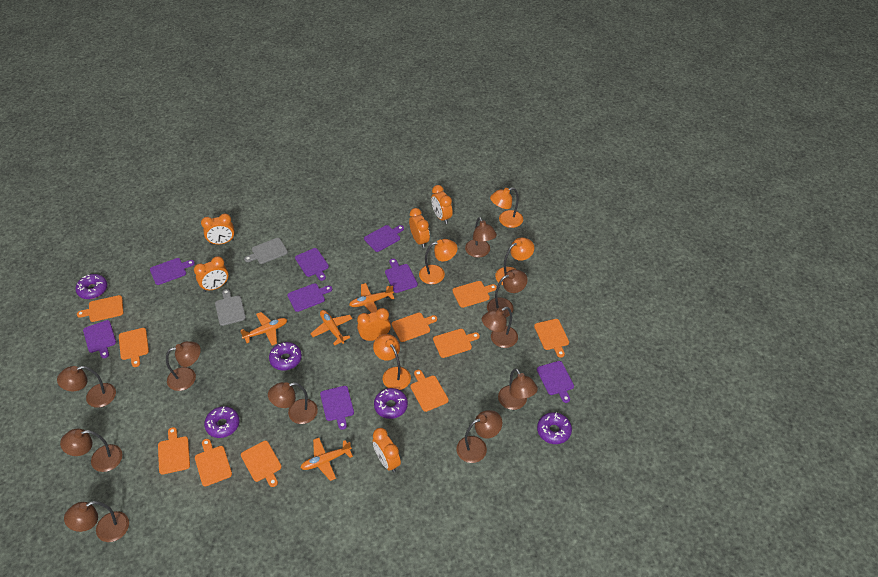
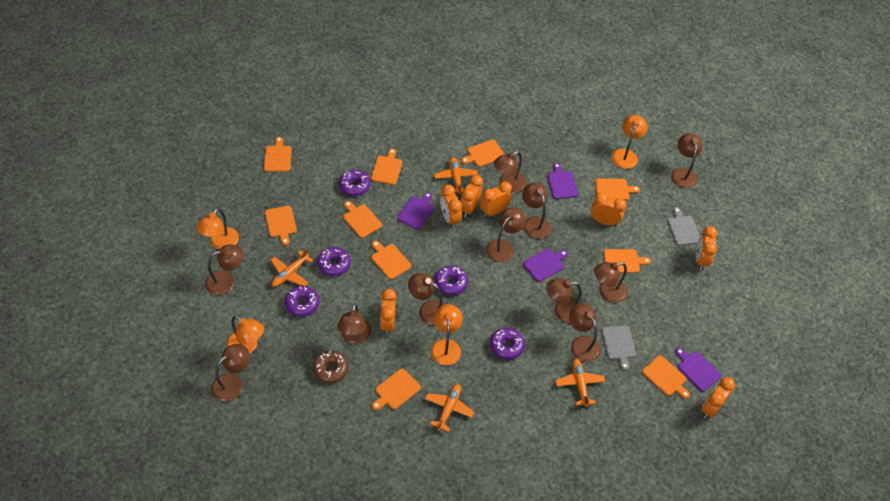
brown donut: 0 -> 1
brown lamp: 10 -> 11
orange clock: 6 -> 7
purple cutting board: 8 -> 4

